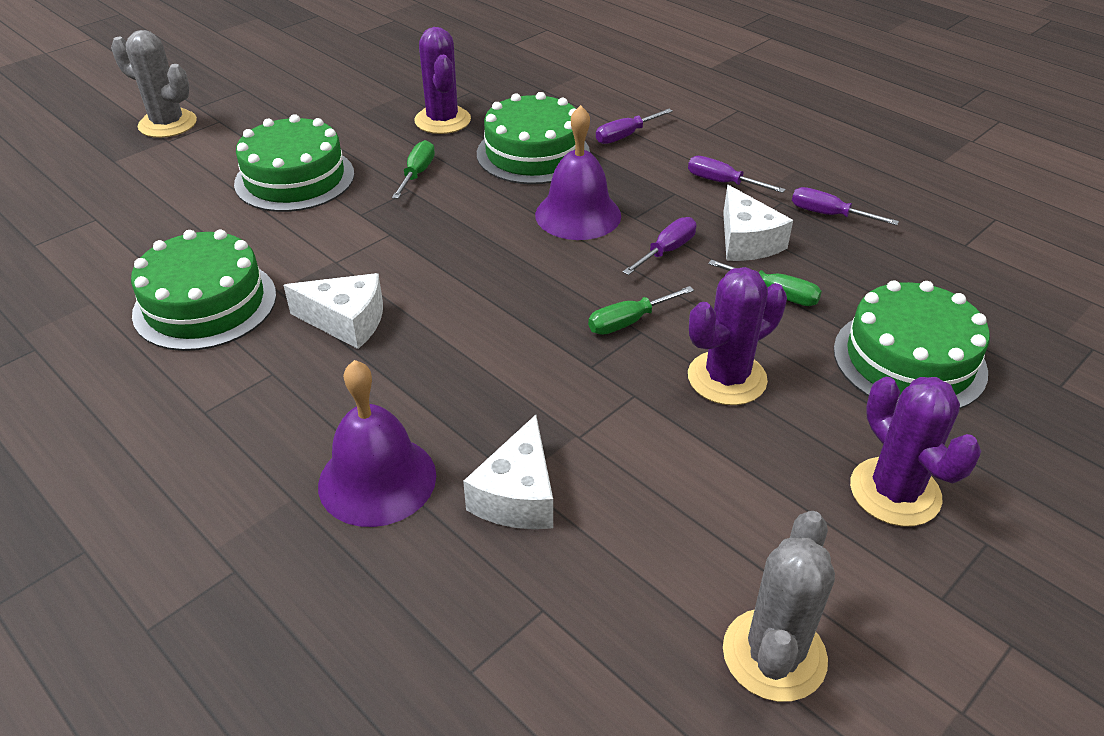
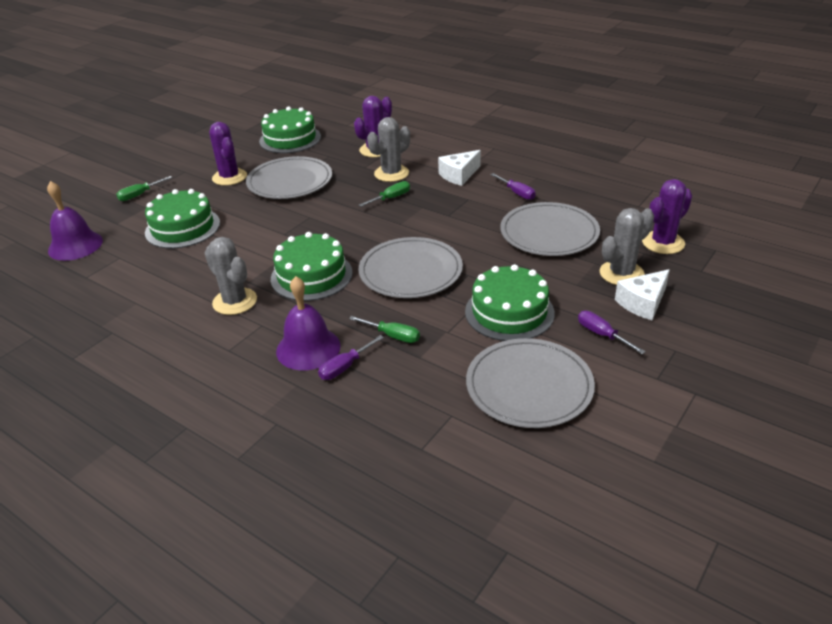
grey cactus: 2 -> 3
grey plate: 0 -> 4
purple screwdriver: 4 -> 3
white cheese: 3 -> 2

